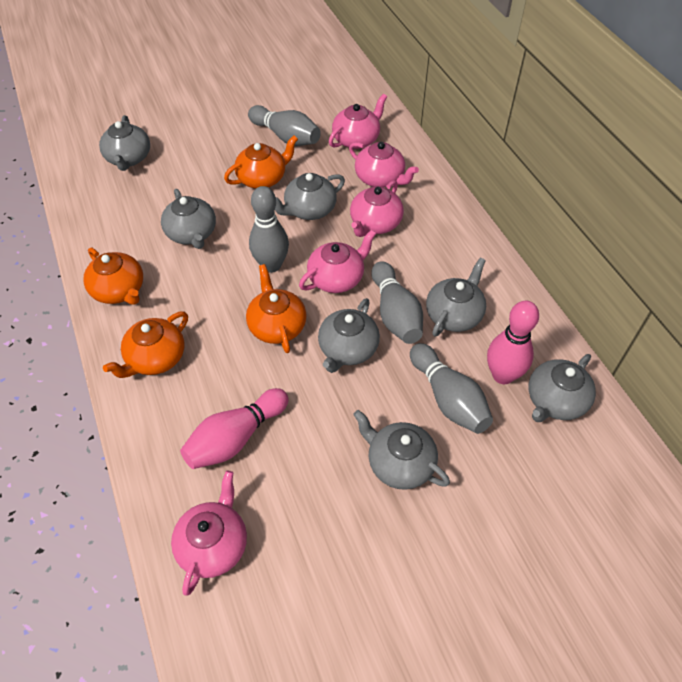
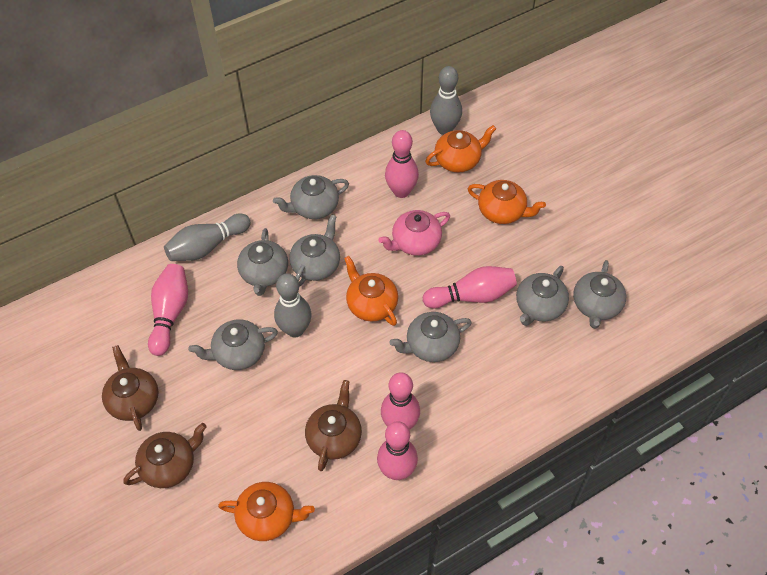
brown teapot: 0 -> 3
grey bowling pin: 4 -> 3
pink bowling pin: 2 -> 5
pink teapot: 5 -> 1

